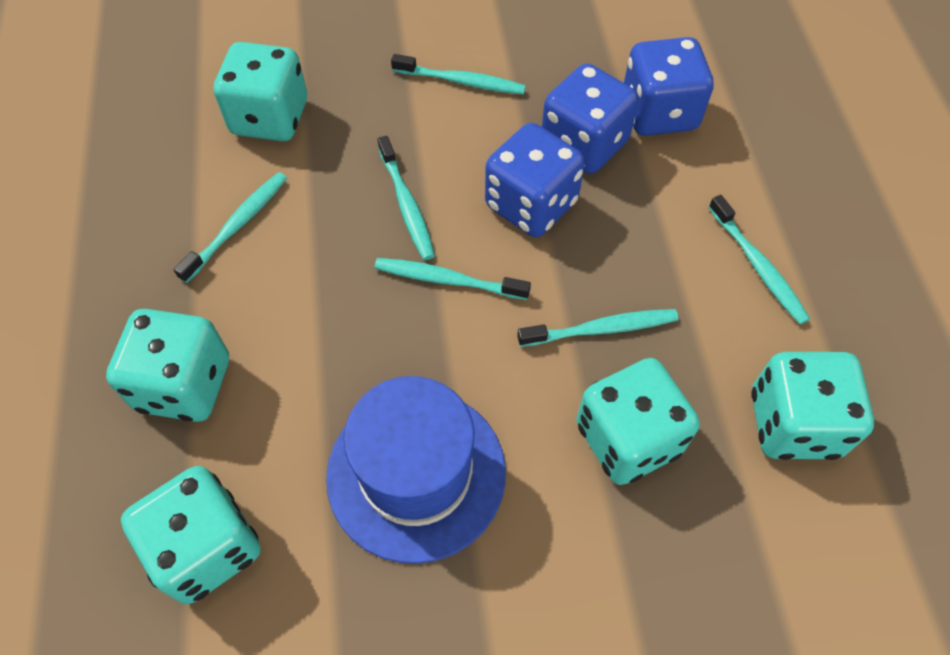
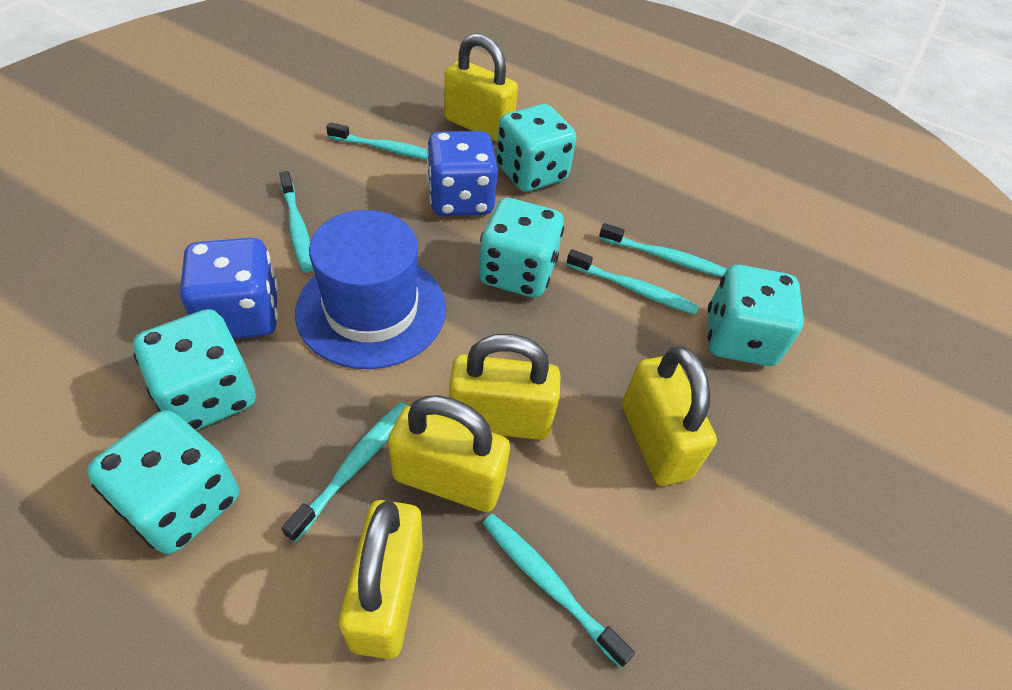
blue dice: 3 -> 2
yellow padlock: 0 -> 5

